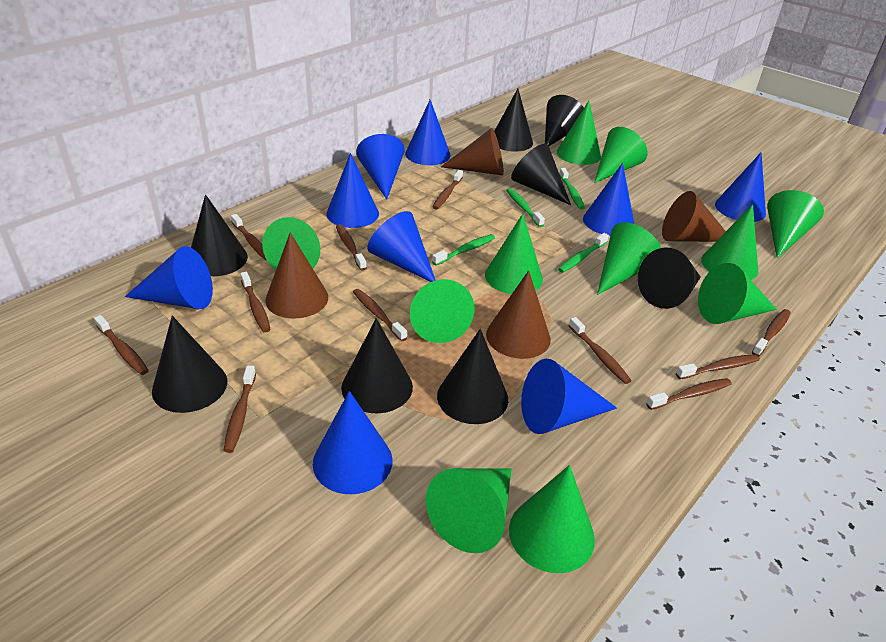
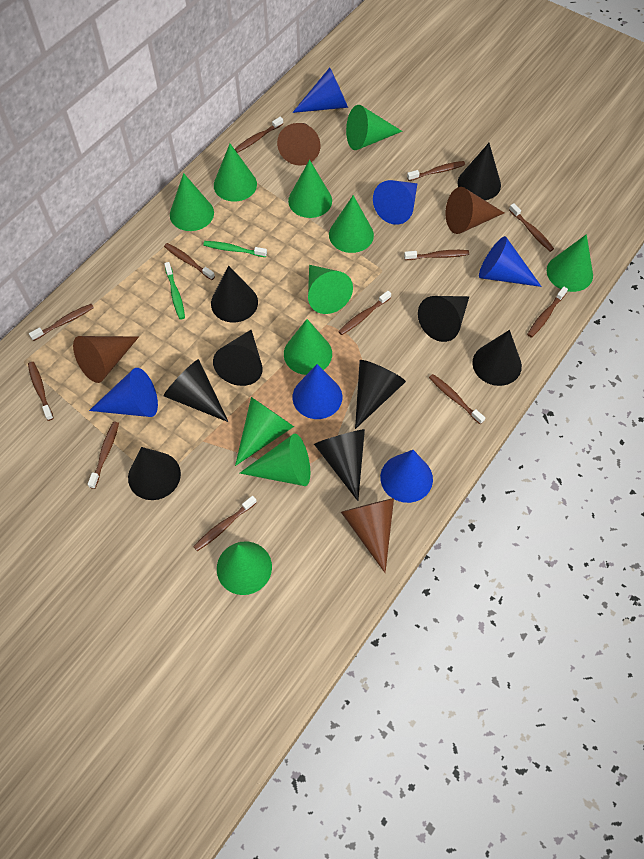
black cone: 8 -> 9
blue cone: 9 -> 6
brown toothbrush: 11 -> 12
green toothbrush: 4 -> 2

